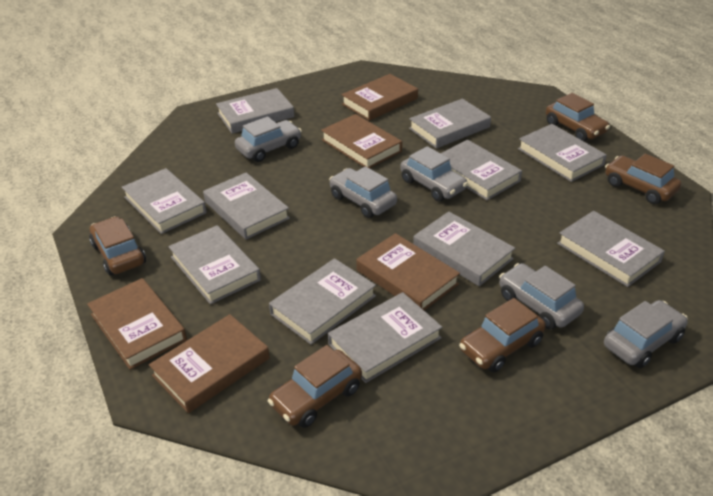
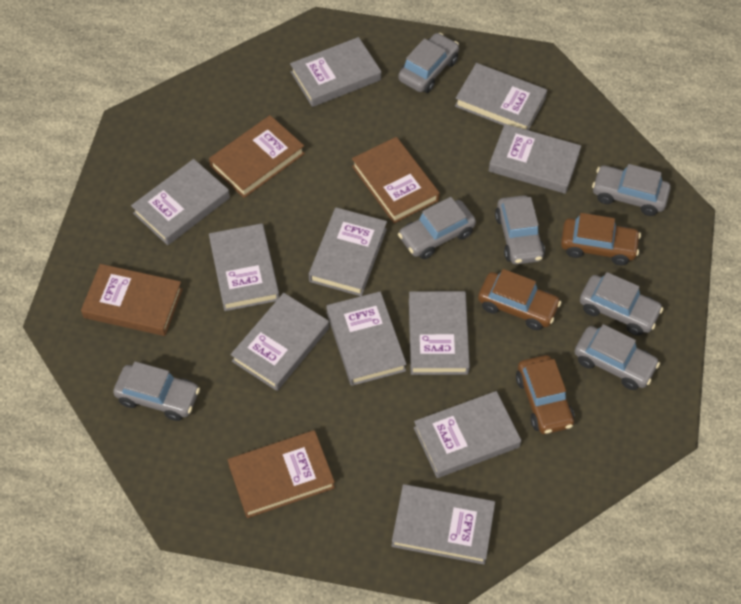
brown book: 5 -> 4
brown car: 5 -> 3
grey car: 5 -> 7

